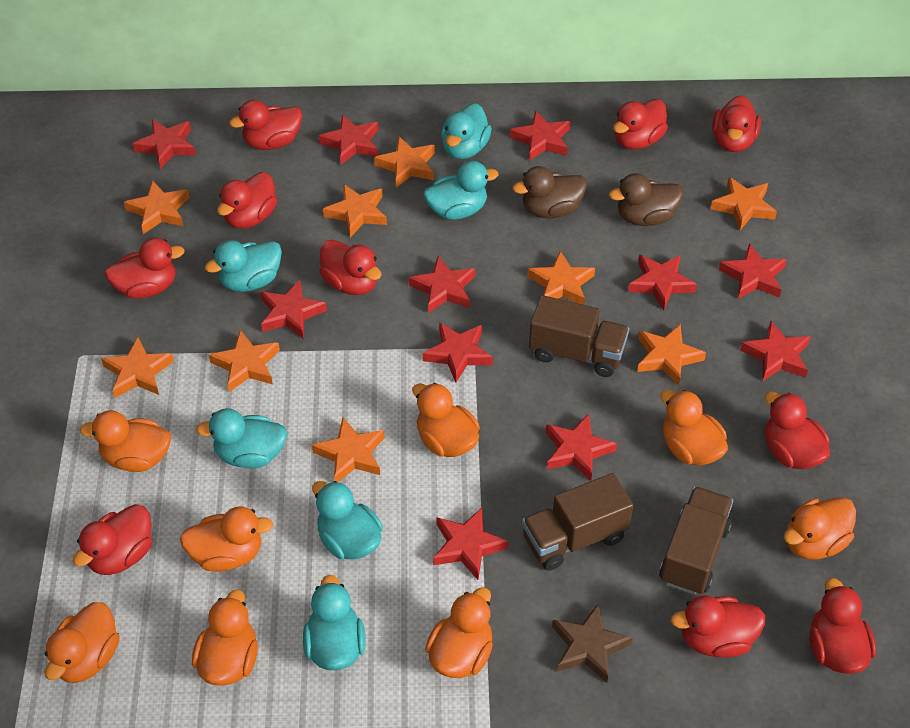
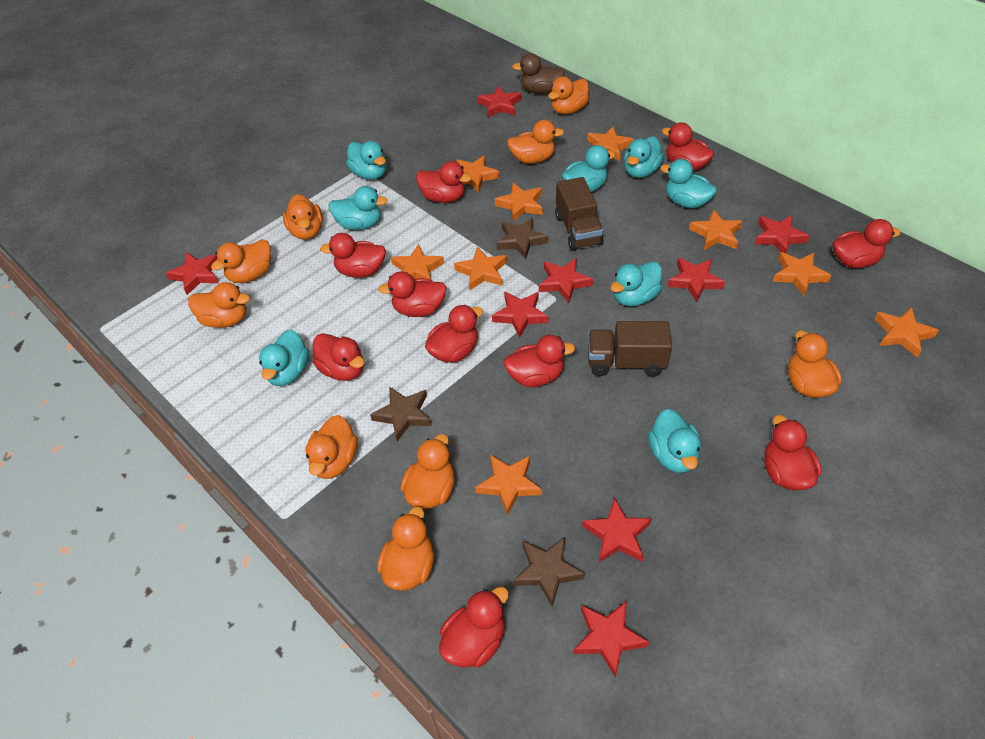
brown duck: 2 -> 1
brown star: 1 -> 3
brown truck: 3 -> 2
orange duck: 8 -> 9
red star: 11 -> 8
turquoise duck: 6 -> 8

